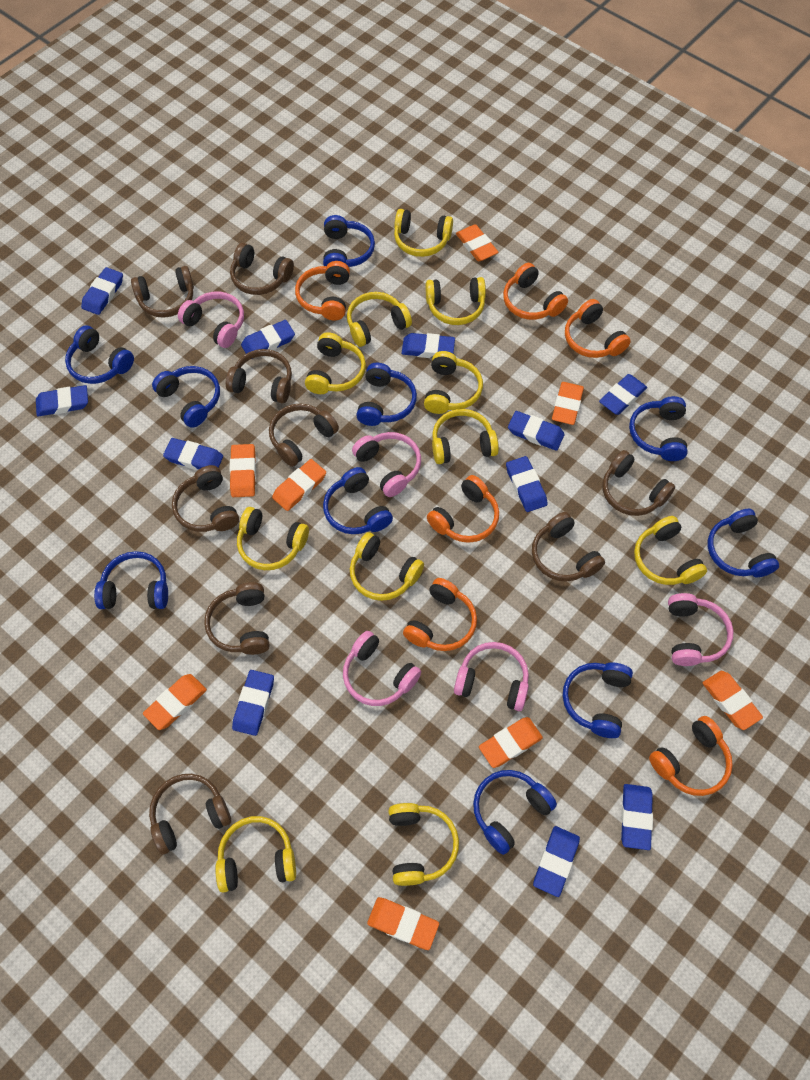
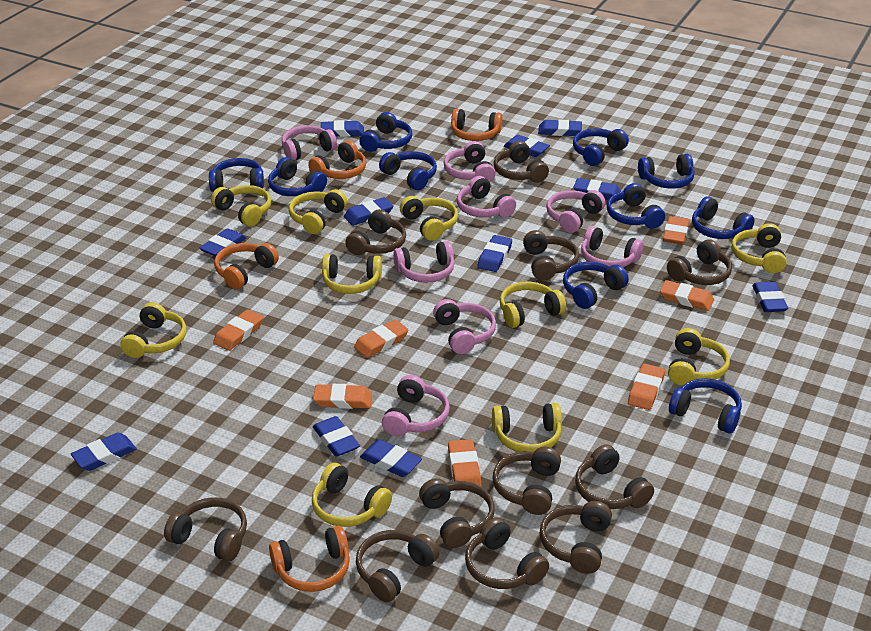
brown headphones: 9 -> 11
orange eraser: 8 -> 7
orange headphones: 6 -> 4
pink headphones: 5 -> 8
yellow headphones: 11 -> 10

